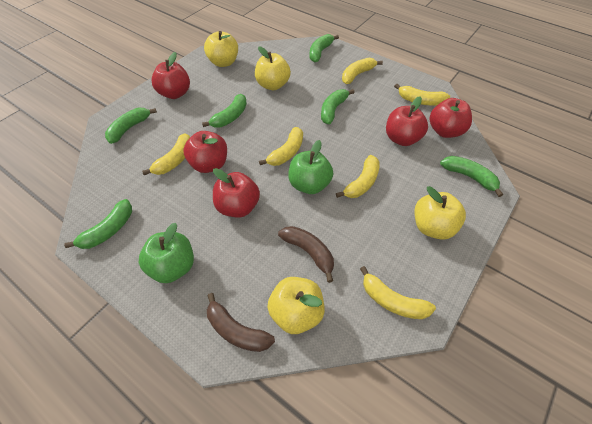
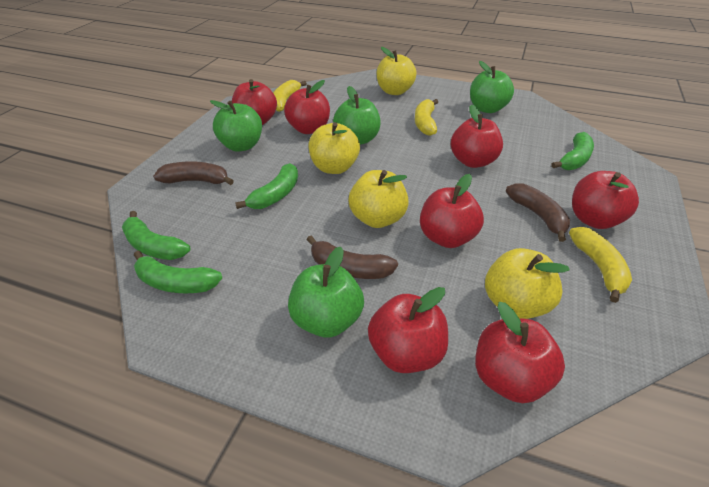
brown banana: 2 -> 3
green apple: 2 -> 4
green banana: 6 -> 4
red apple: 5 -> 7
yellow banana: 6 -> 3

